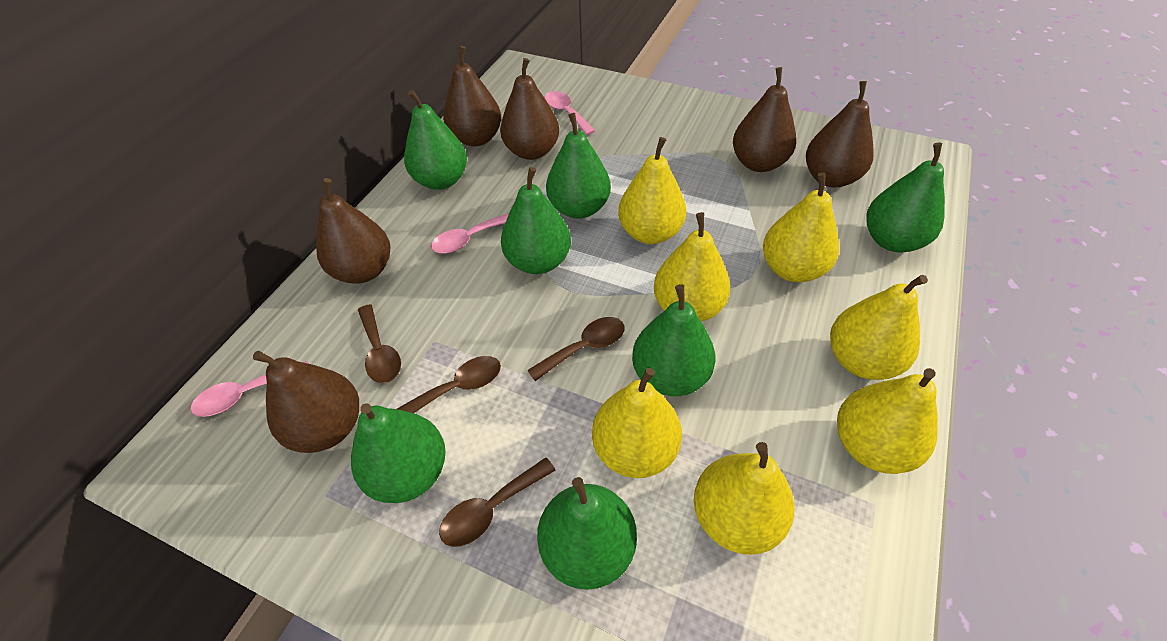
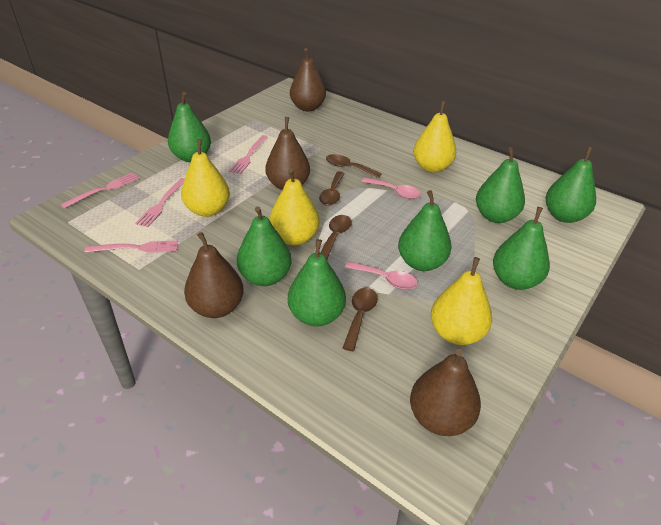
brown pear: 6 -> 4
pink fork: 0 -> 4
pink spoon: 3 -> 2
yellow pear: 7 -> 4

